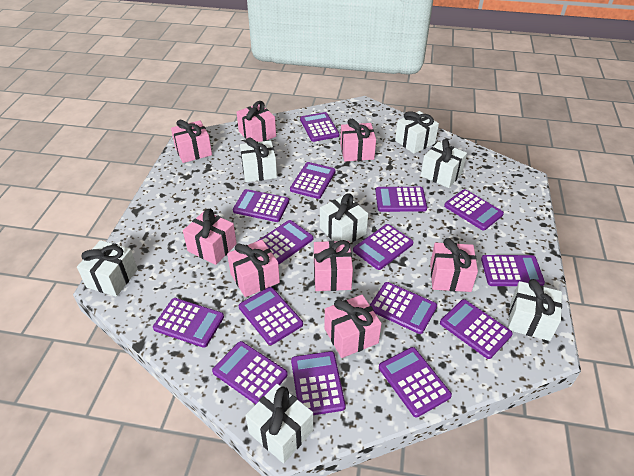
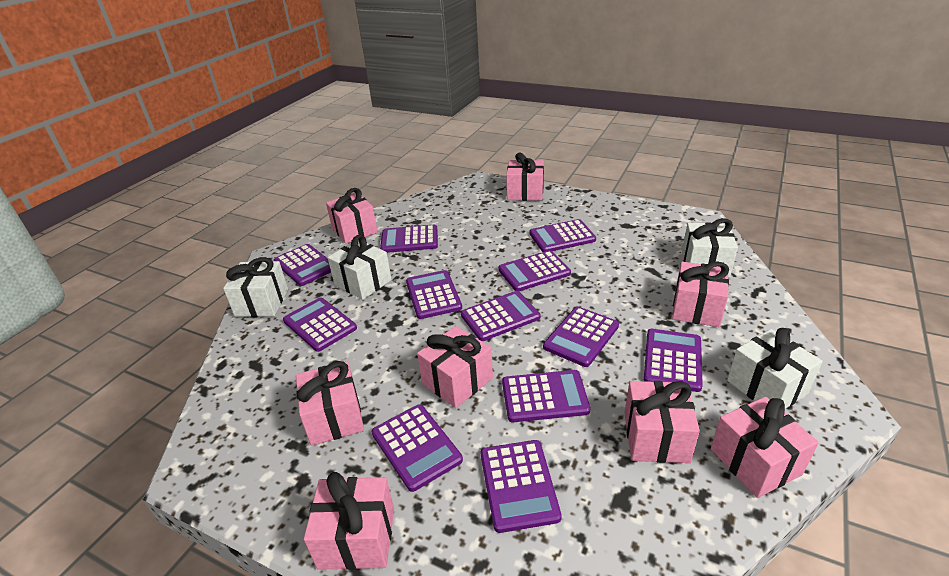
purple calculator: 15 -> 12
white gift: 7 -> 4

